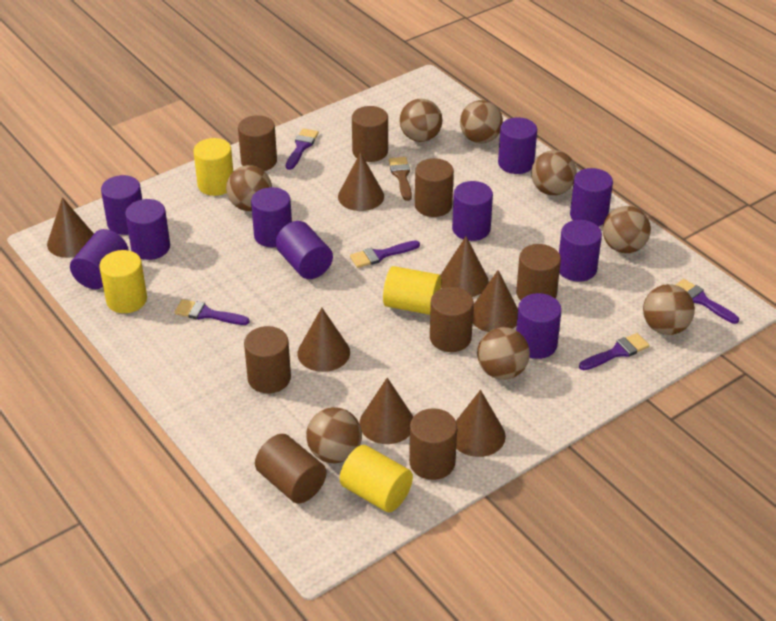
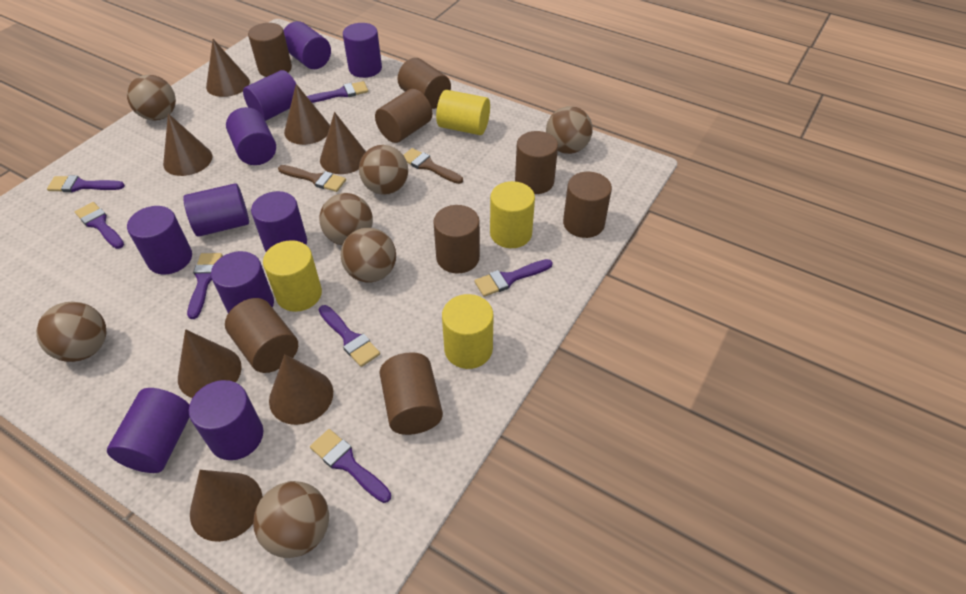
brown ball: 8 -> 7
brown brush: 1 -> 2
purple brush: 5 -> 7

